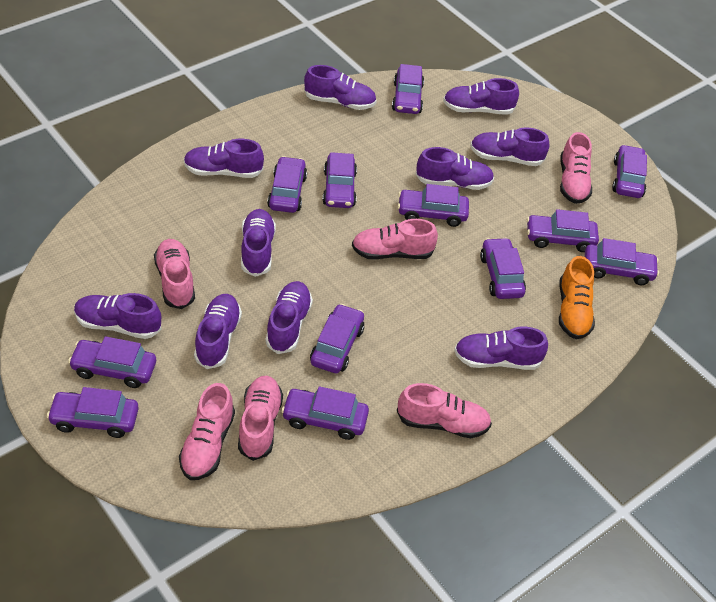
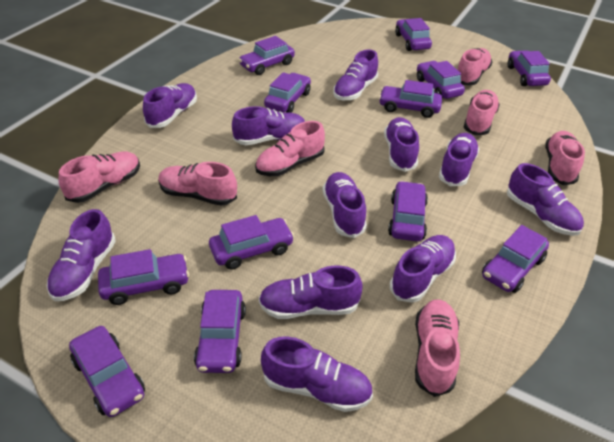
orange shoe: 1 -> 0
pink shoe: 6 -> 7
purple shoe: 10 -> 11

